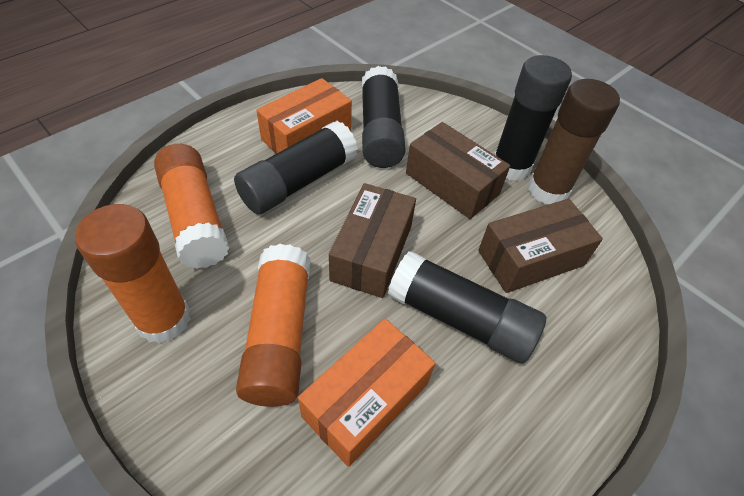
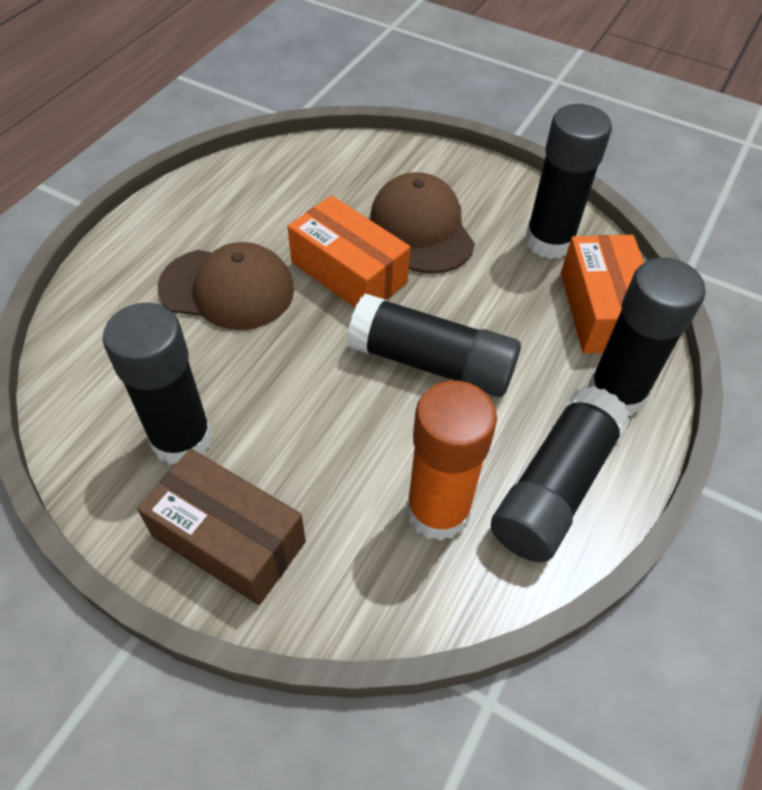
black glue stick: 4 -> 5
brown box: 3 -> 1
brown cap: 0 -> 2
brown glue stick: 1 -> 0
orange glue stick: 3 -> 1

